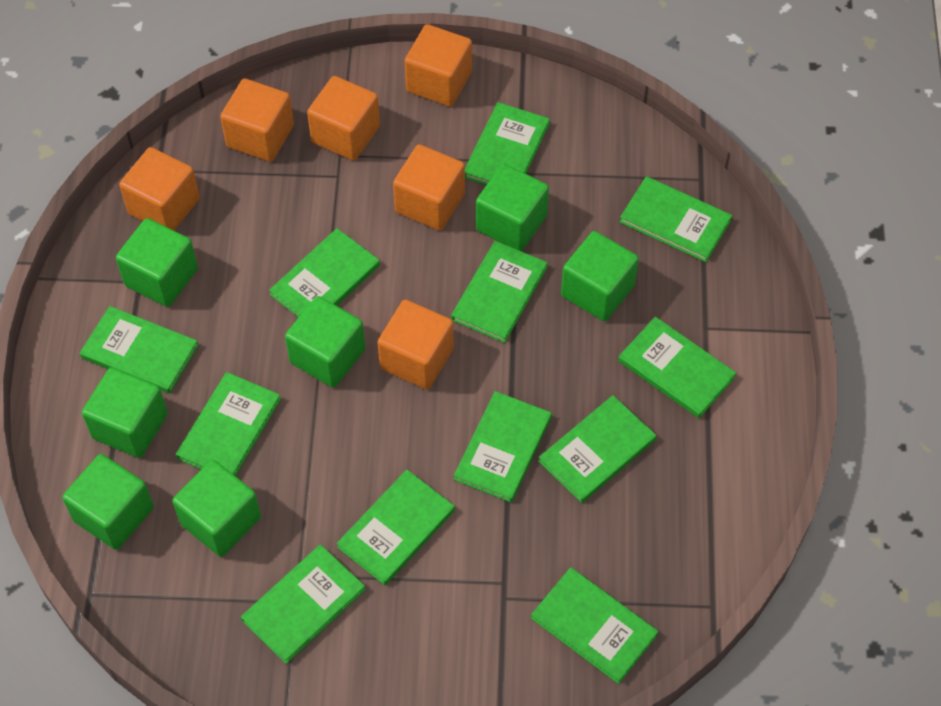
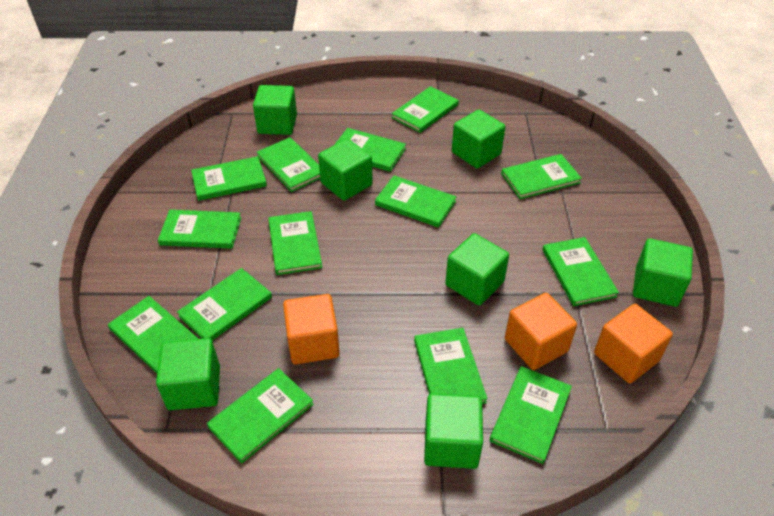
green book: 12 -> 14
orange cube: 6 -> 3

